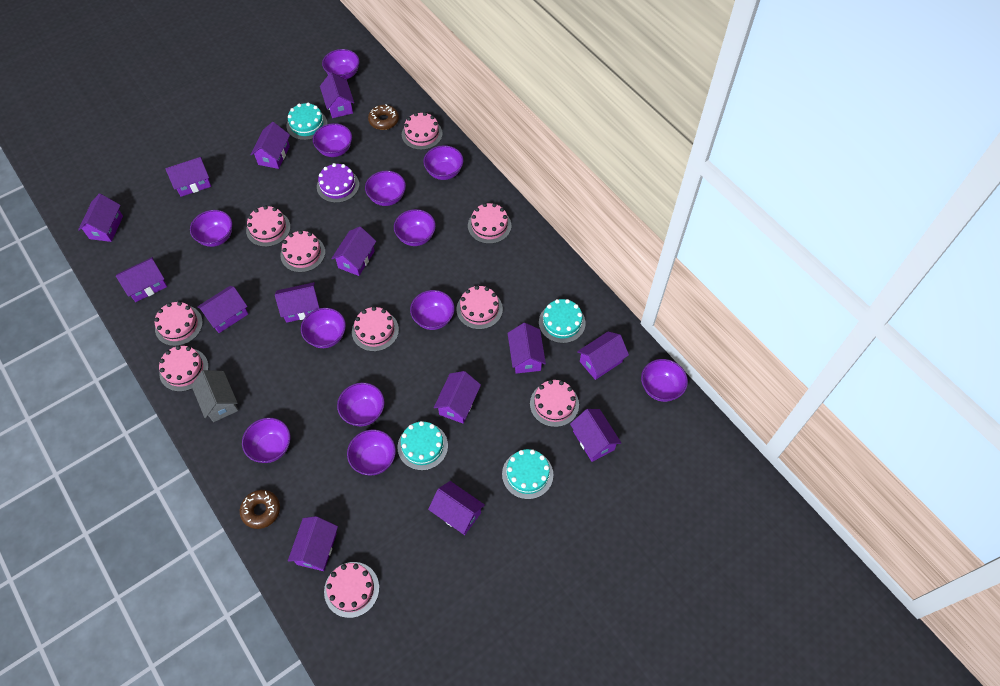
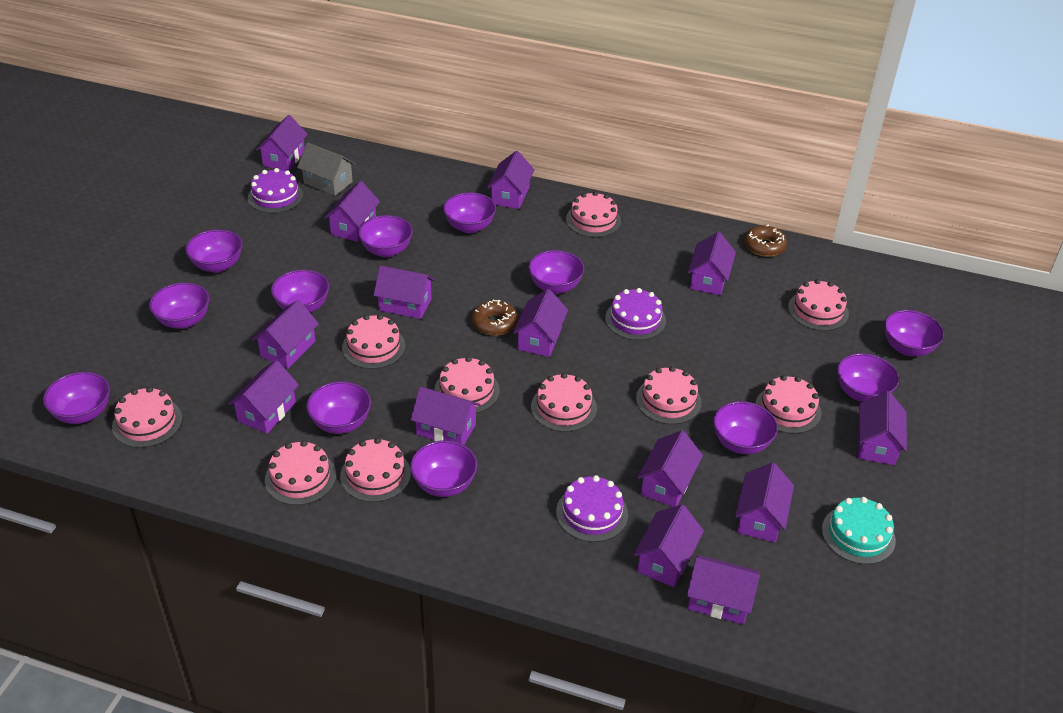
purple cake: 1 -> 3
turquoise cake: 4 -> 1

